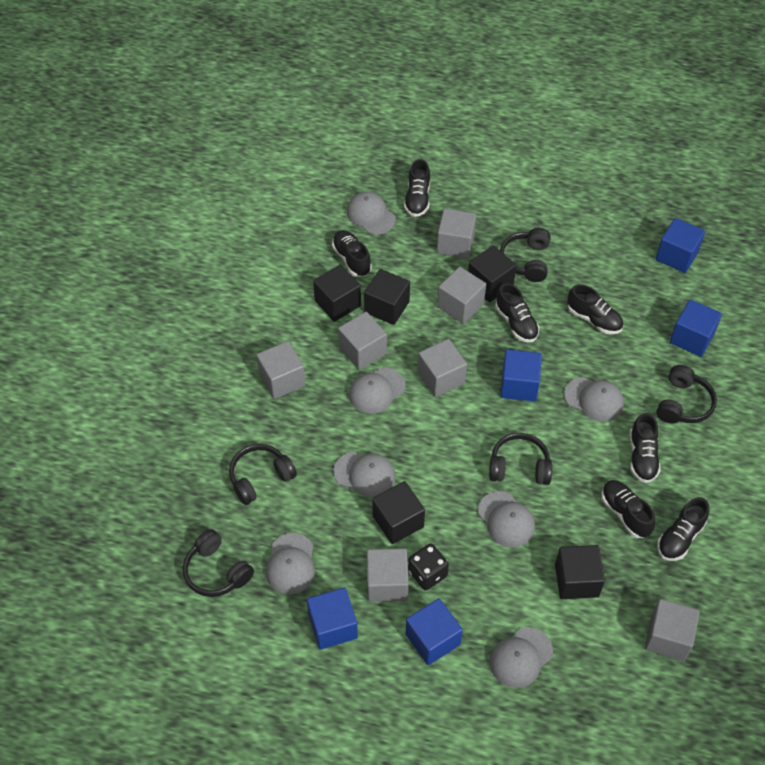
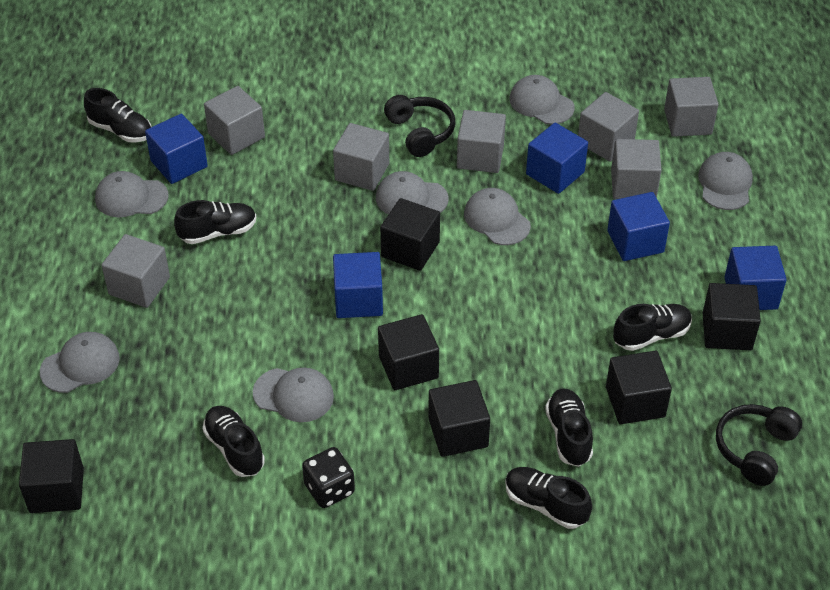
black cube: 5 -> 6
black headphones: 5 -> 2
black shoe: 7 -> 6

